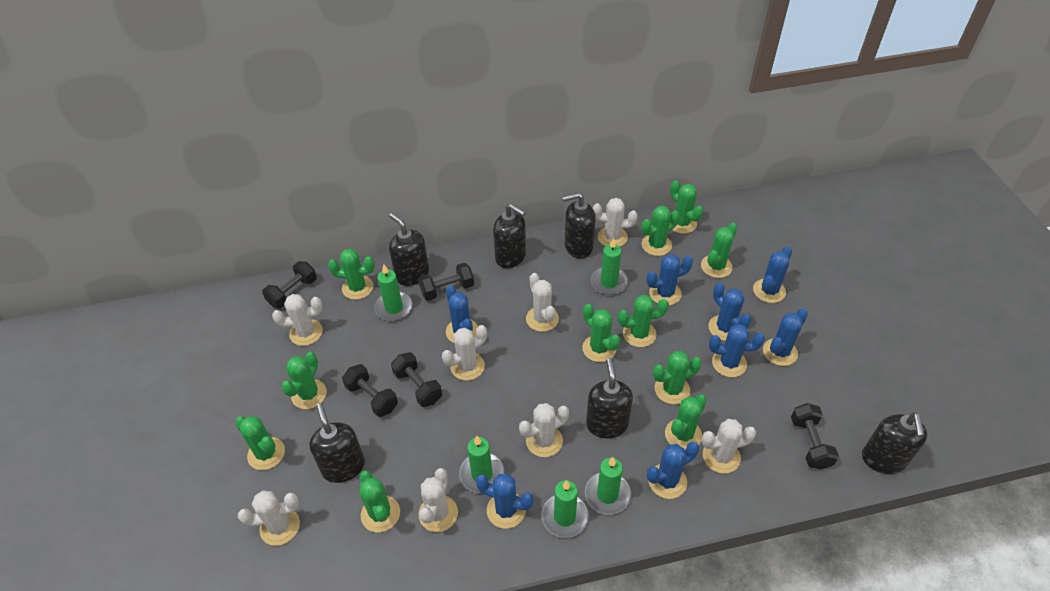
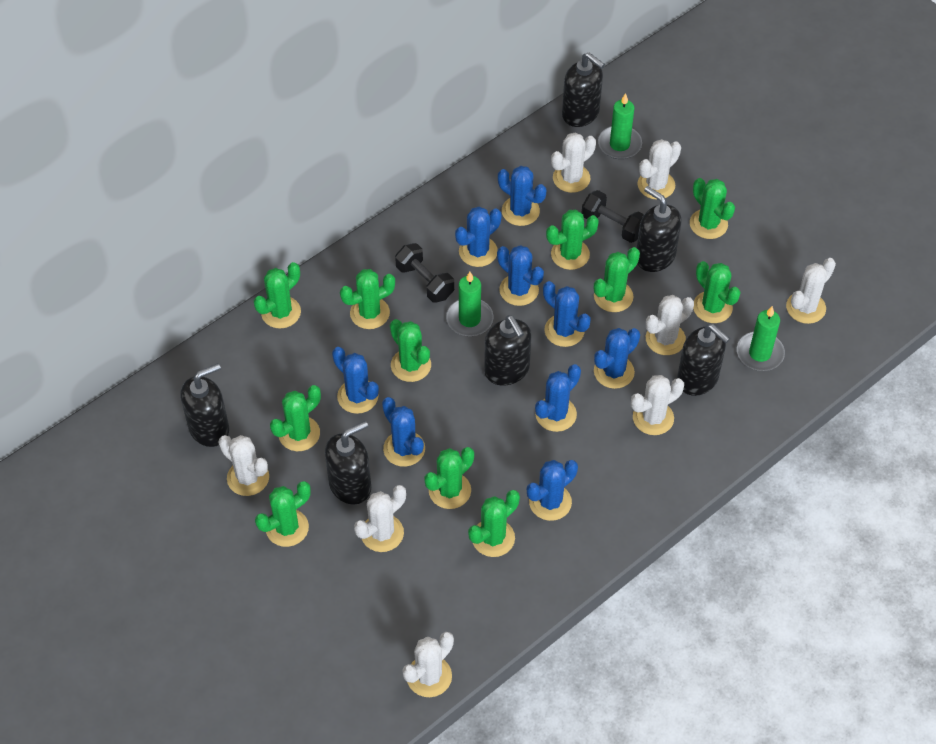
black dumbbell: 5 -> 2
blue cactus: 8 -> 9
green candle: 5 -> 3

